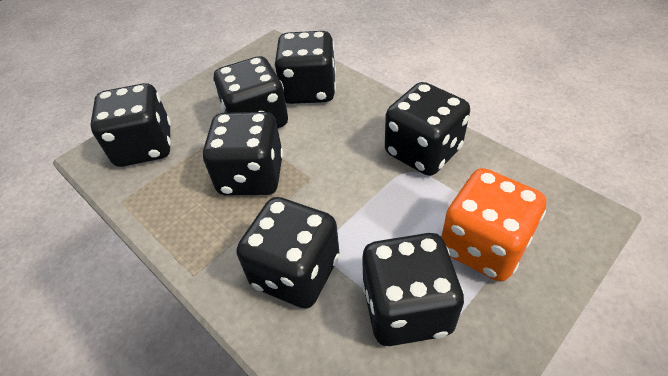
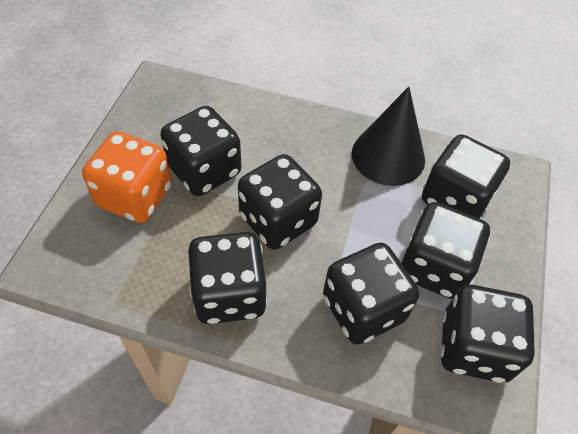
black cone: 0 -> 1

